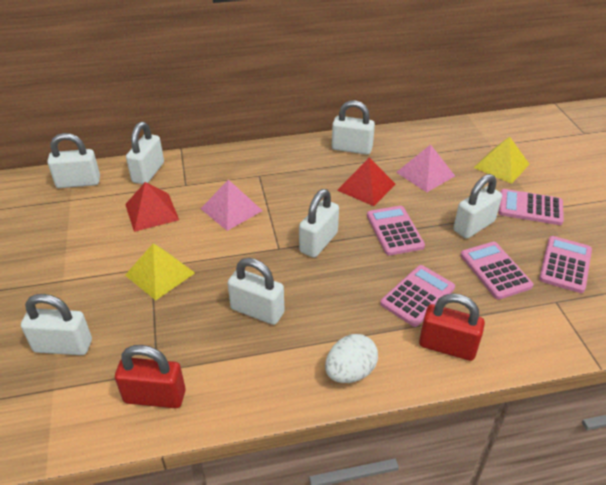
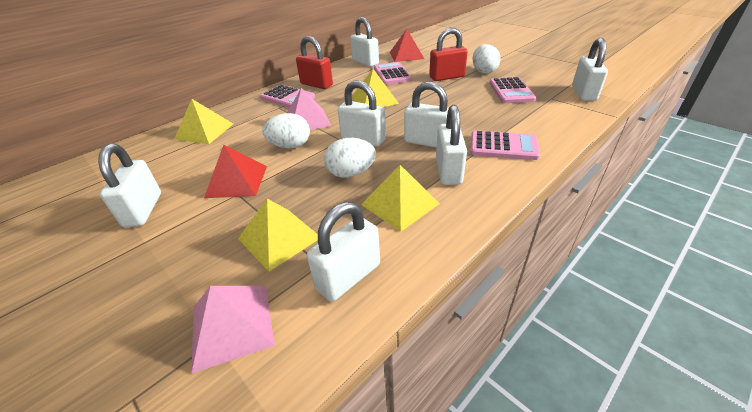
pink calculator: 5 -> 4
white egg: 1 -> 3
yellow pyramid: 2 -> 4

